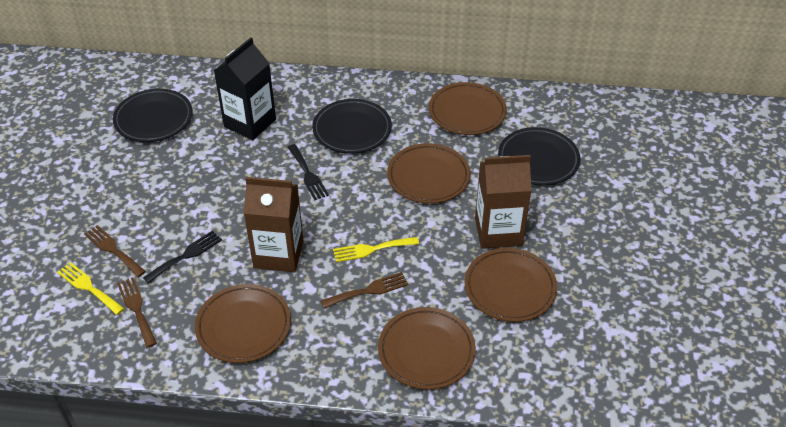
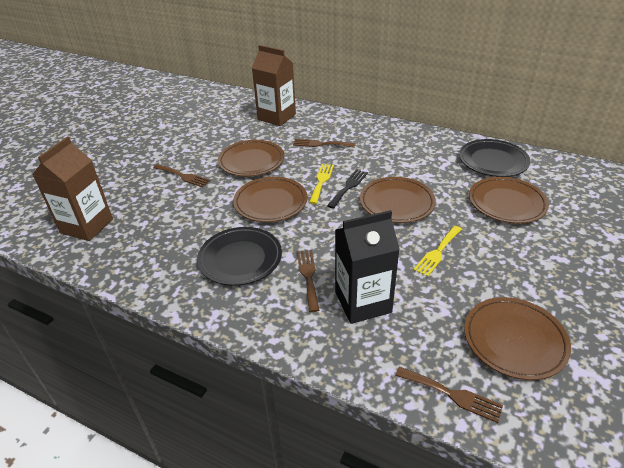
black fork: 2 -> 1
black plate: 3 -> 2
brown fork: 3 -> 4

